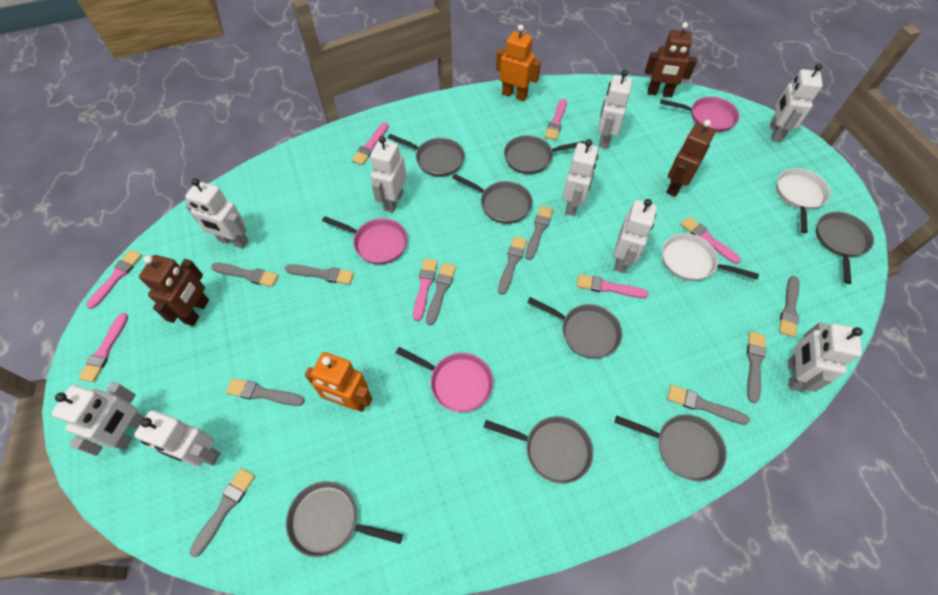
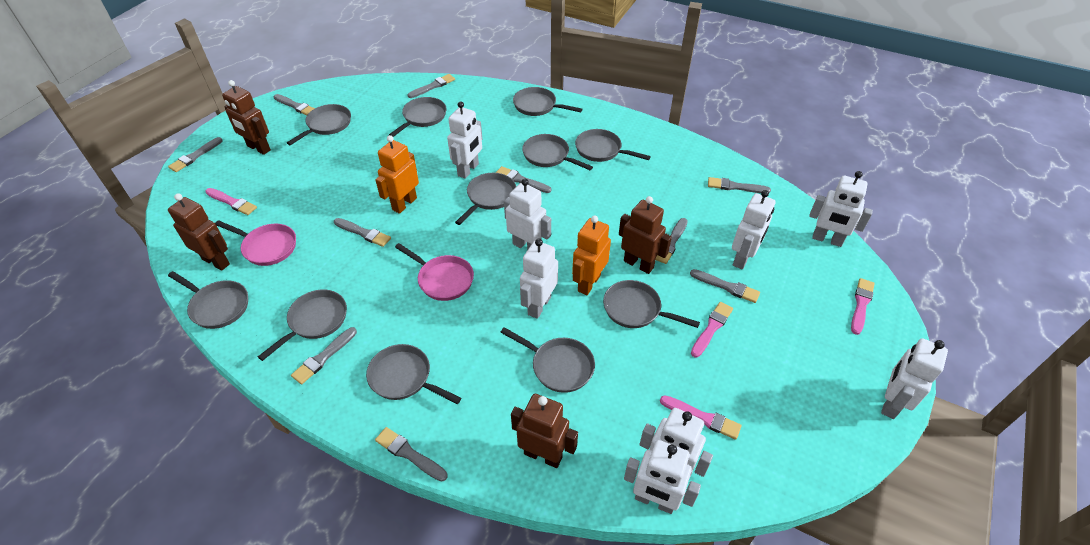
brown robot: 3 -> 4
grey pan: 8 -> 11
pink brush: 7 -> 4
pink pan: 3 -> 2
white pan: 2 -> 0
white robot: 9 -> 8

